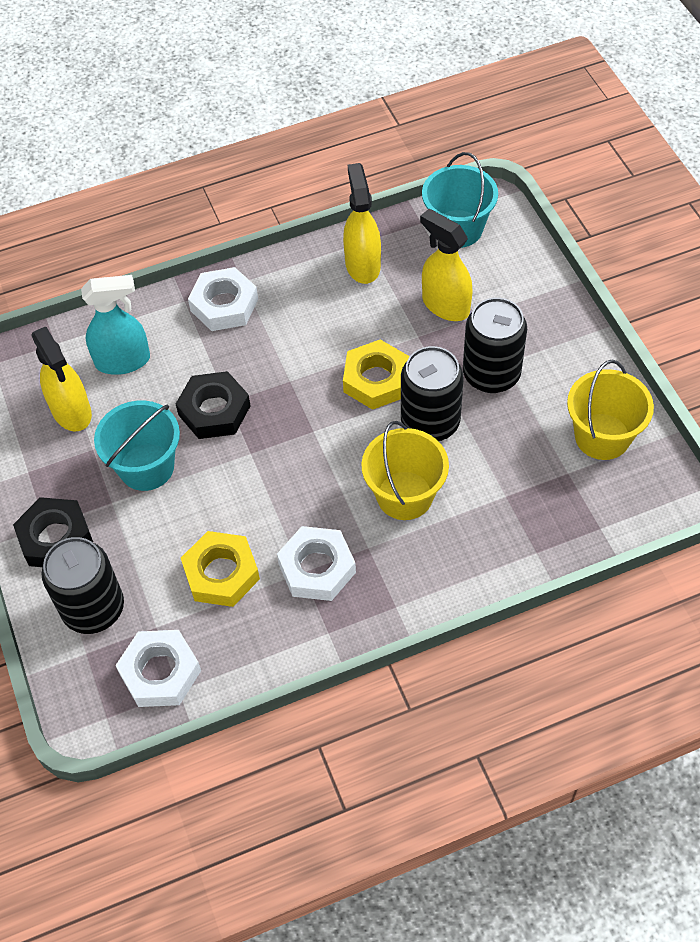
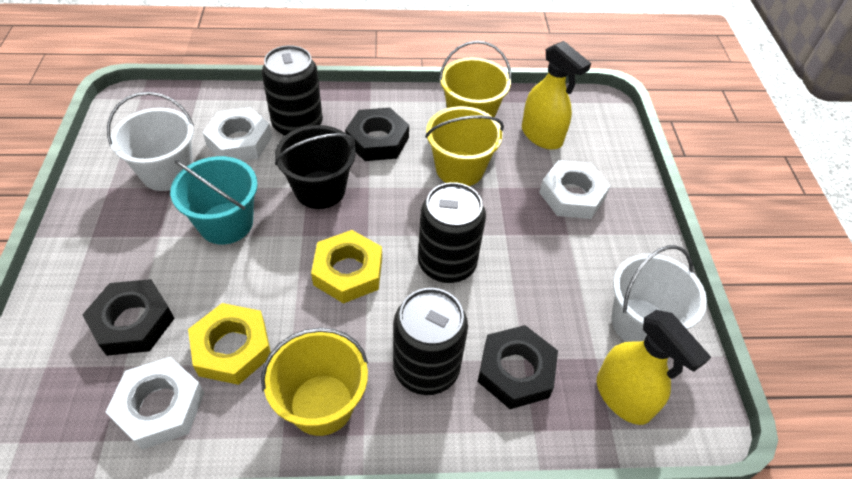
black bucket: 0 -> 1
black nut: 2 -> 3
turquoise bucket: 2 -> 1
turquoise spray bottle: 1 -> 0
white bucket: 0 -> 2
yellow bucket: 2 -> 3
yellow spray bottle: 3 -> 2

